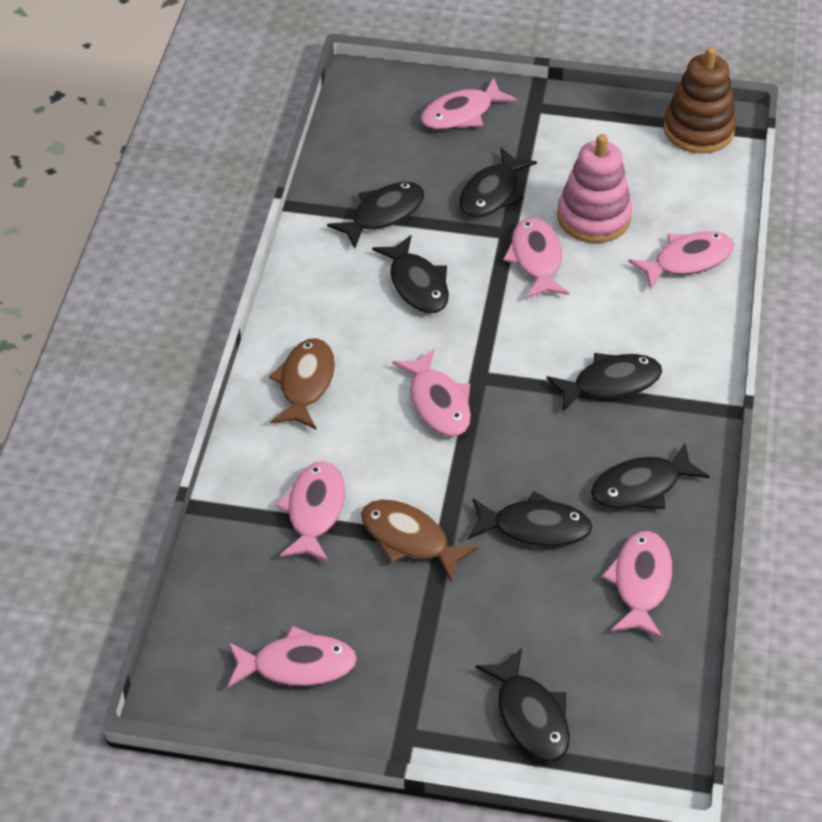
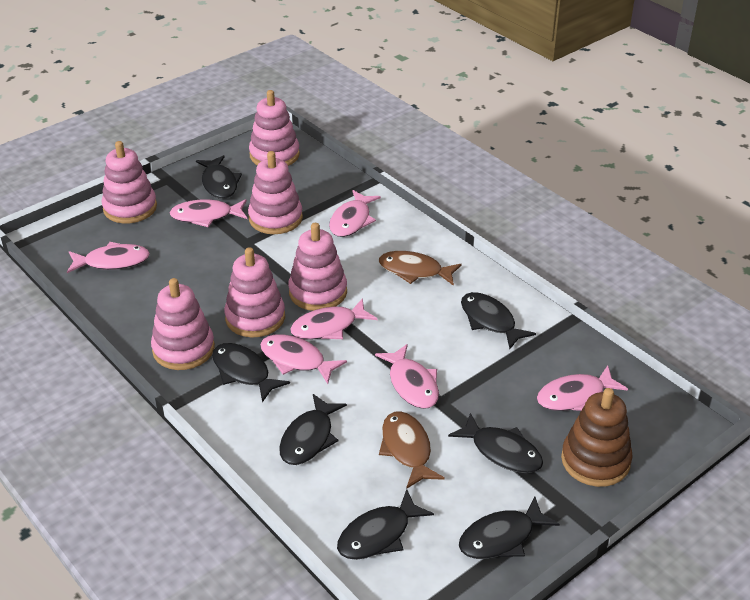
pink stacking toy: 1 -> 6

